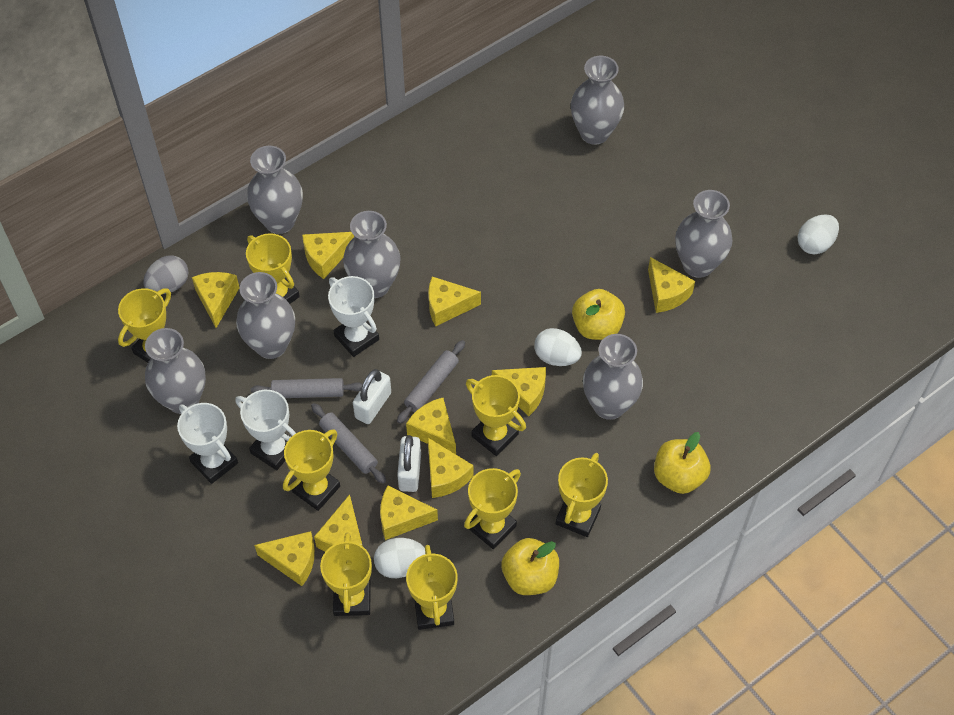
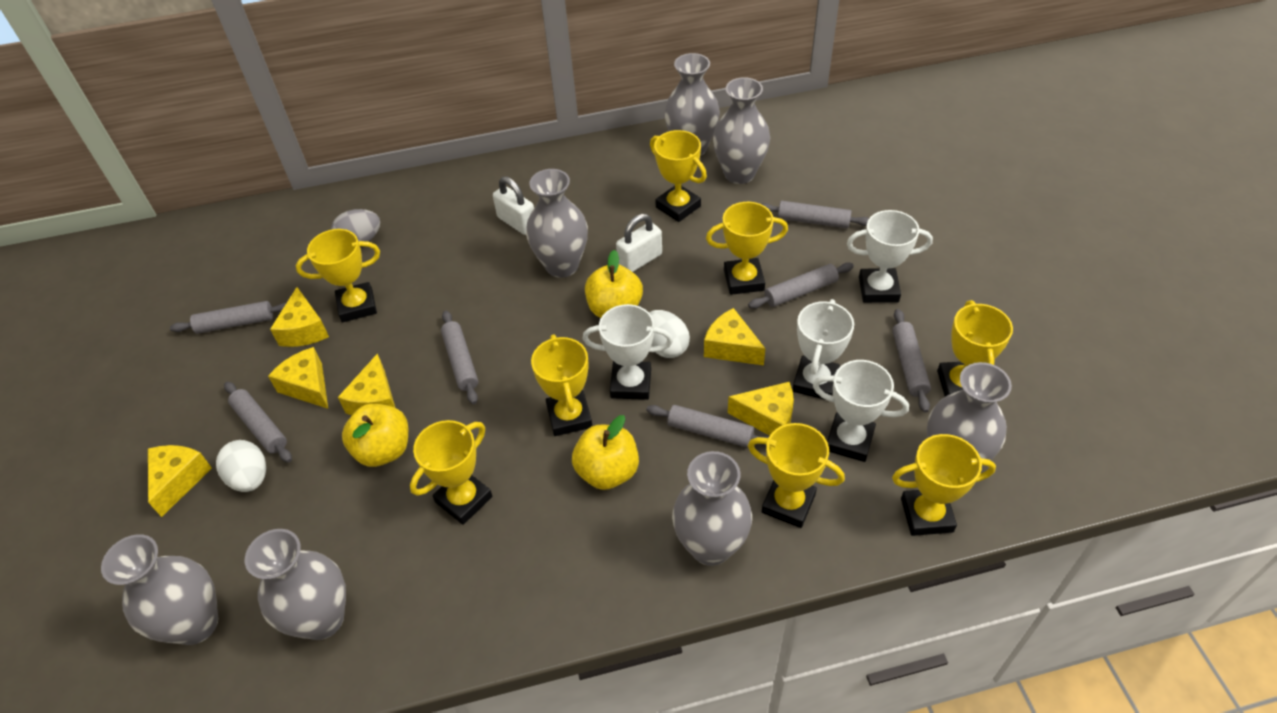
grey rolling pin: 3 -> 7
white egg: 3 -> 2
white trophy: 3 -> 4
yellow cheese: 10 -> 6

